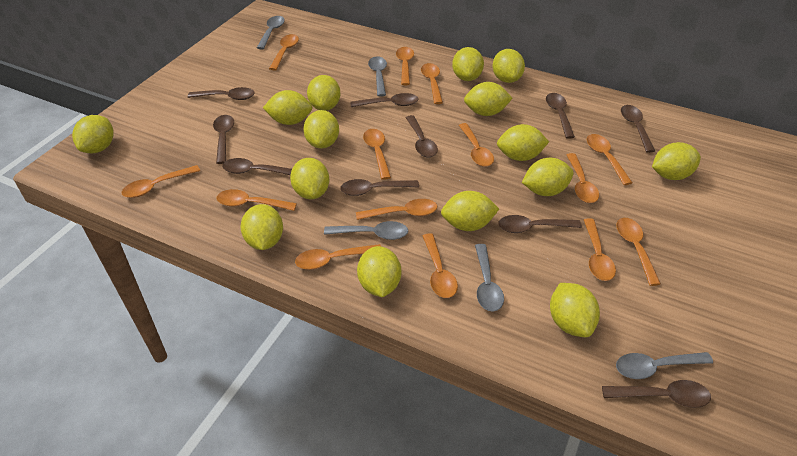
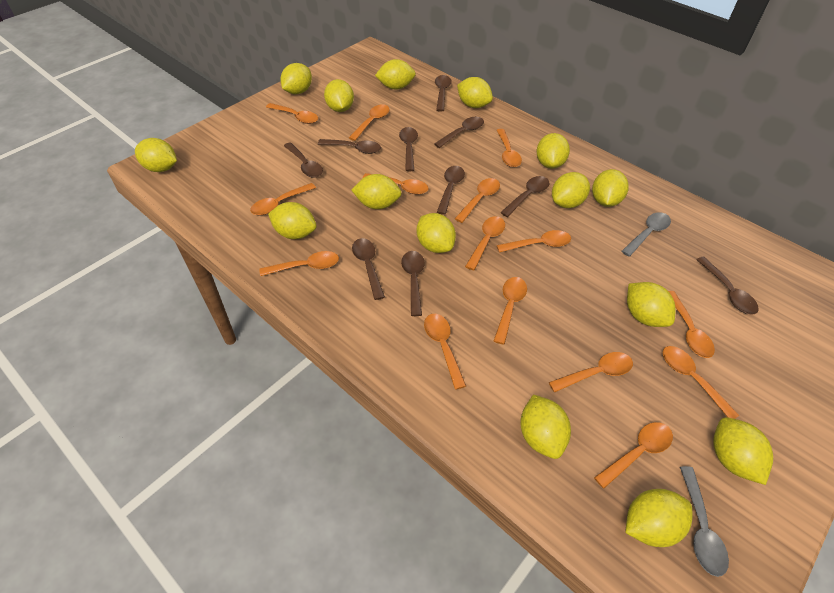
grey spoon: 5 -> 2
orange spoon: 14 -> 15

